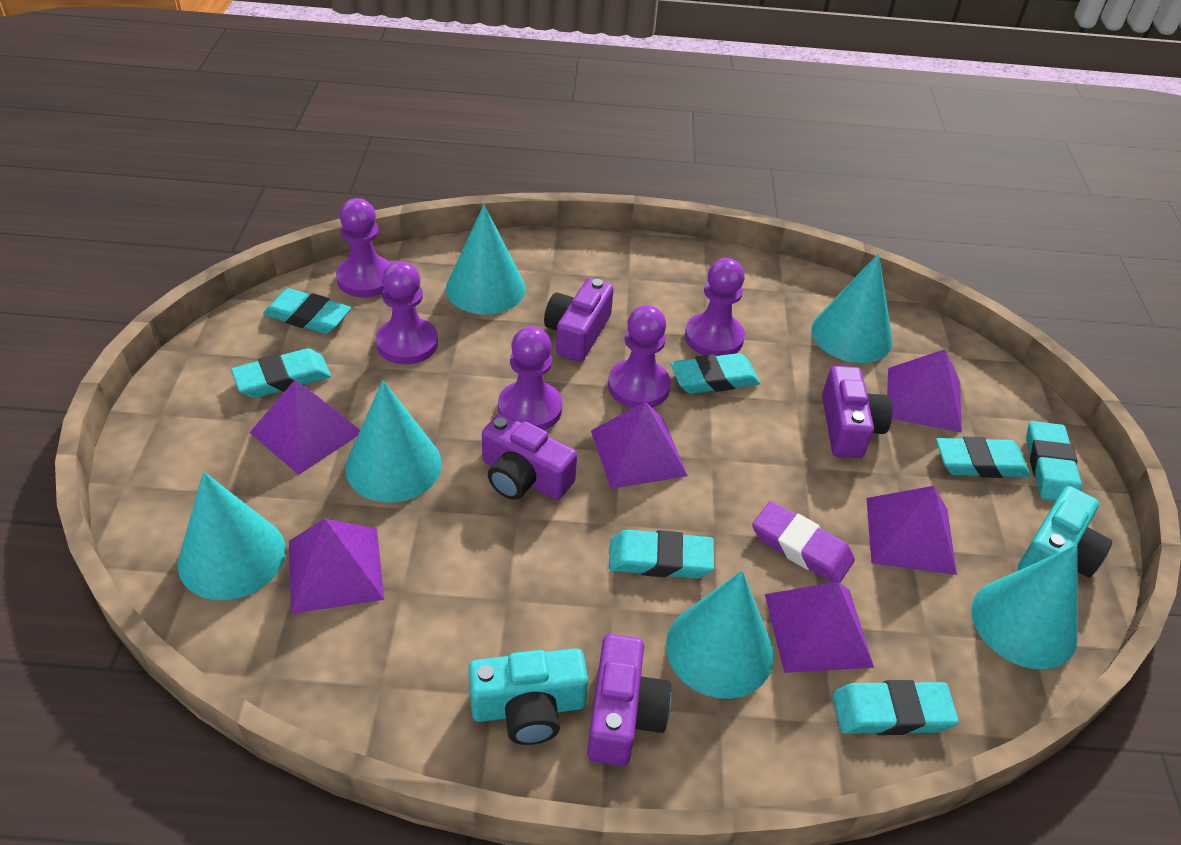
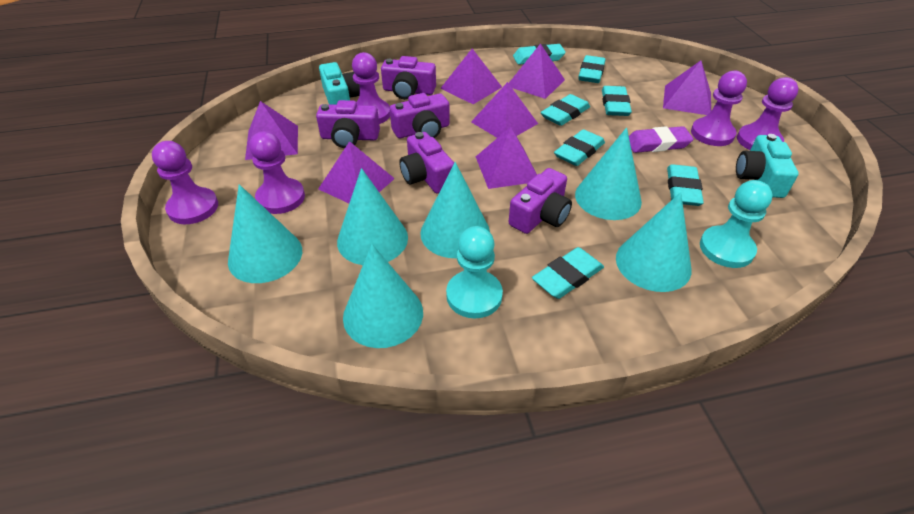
purple camera: 4 -> 5
purple pyramid: 6 -> 7
turquoise pawn: 0 -> 2

